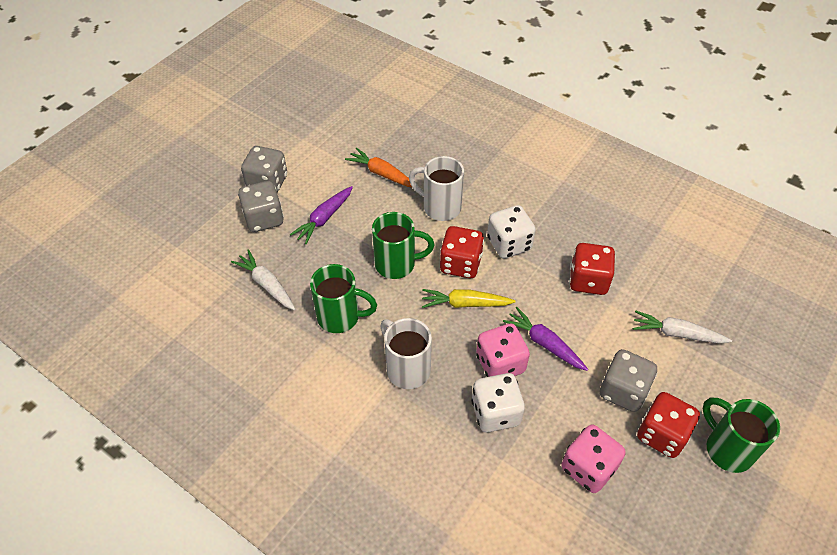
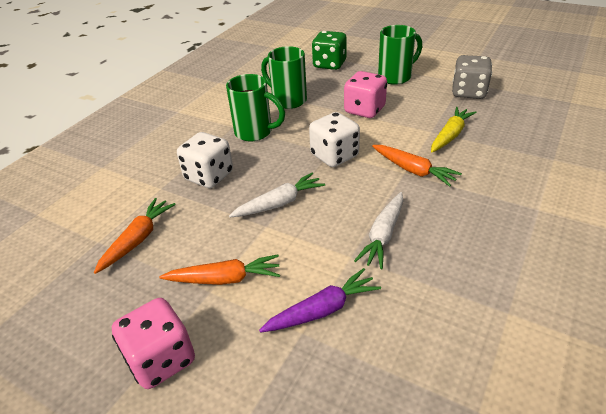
green dice: 0 -> 1
grey dice: 3 -> 1
orange carrot: 1 -> 3
purple carrot: 2 -> 1
red dice: 3 -> 0
white mug: 2 -> 0

